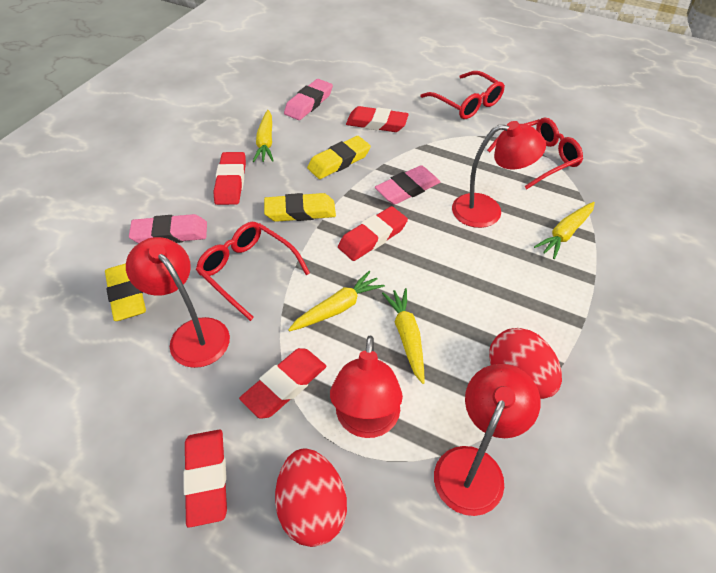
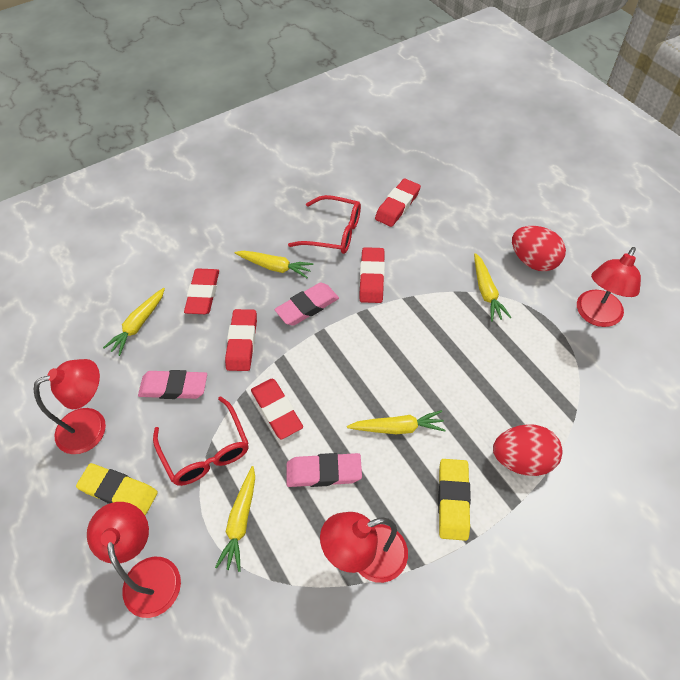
red glasses: 3 -> 2
yellow carrot: 4 -> 5
yellow eraser: 3 -> 2

